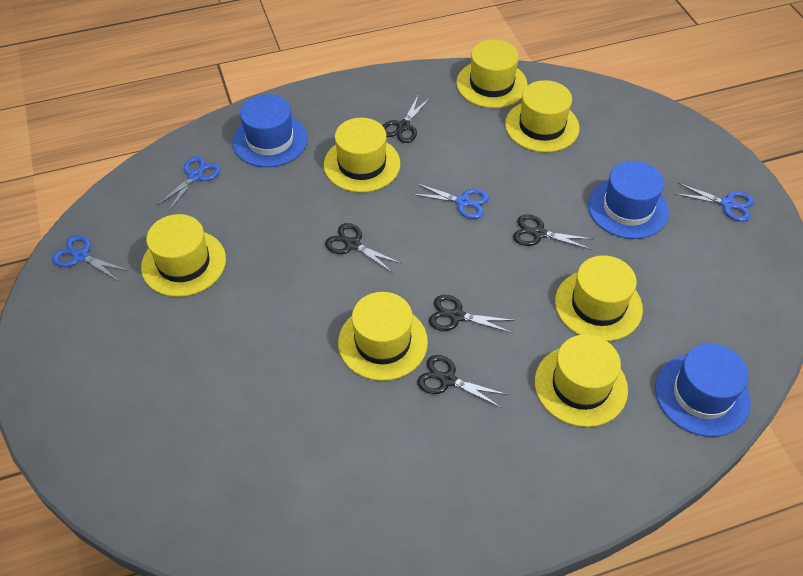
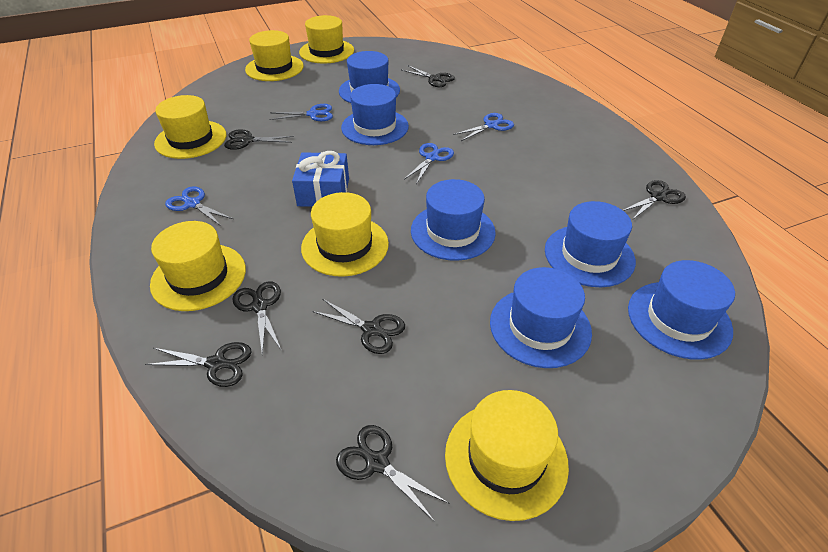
black scissors: 5 -> 7
blue gift: 0 -> 1
blue hat: 3 -> 6
yellow hat: 7 -> 6

